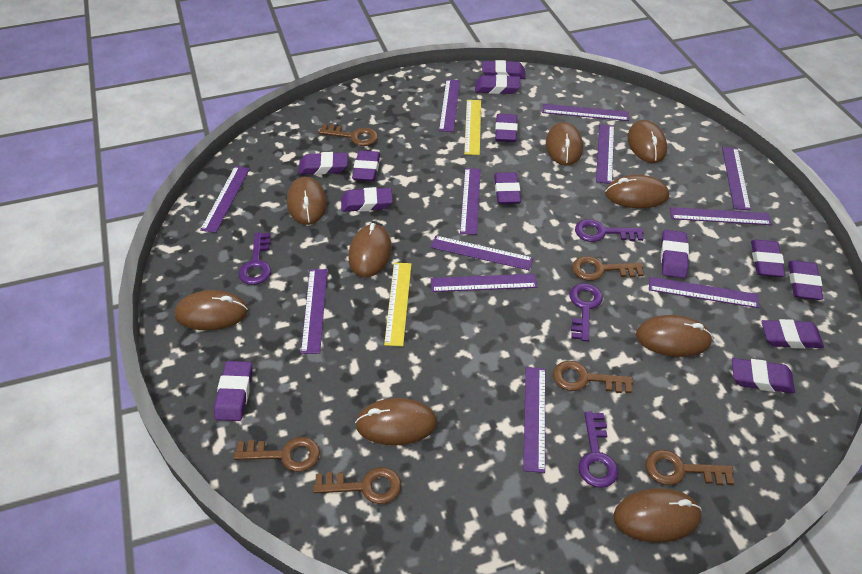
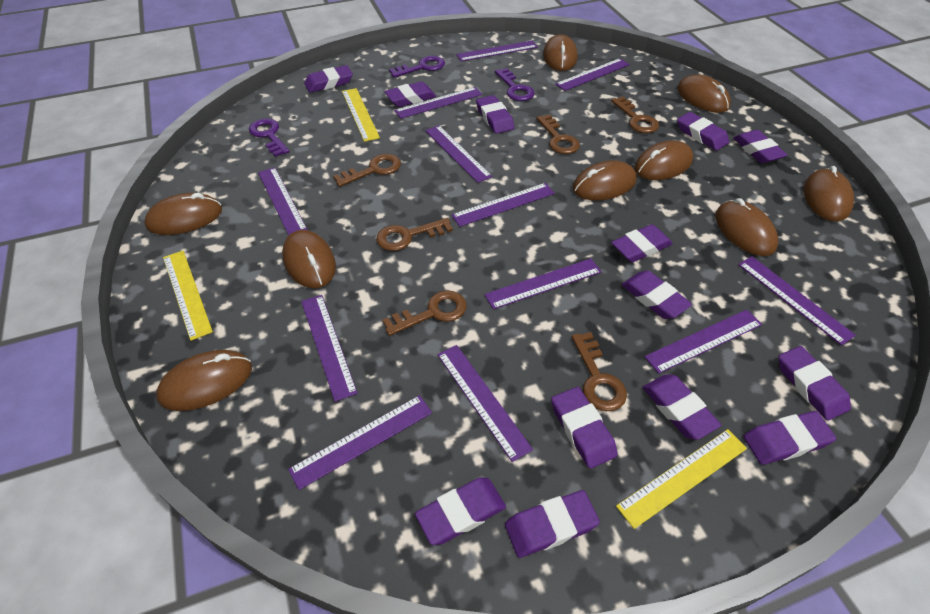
purple key: 4 -> 3
yellow ruler: 2 -> 3

